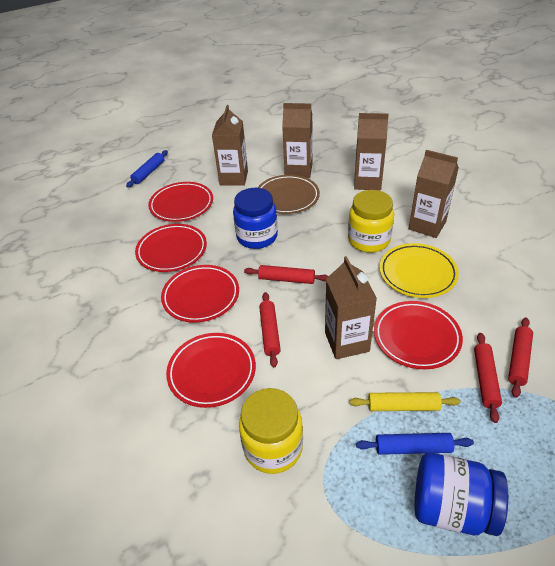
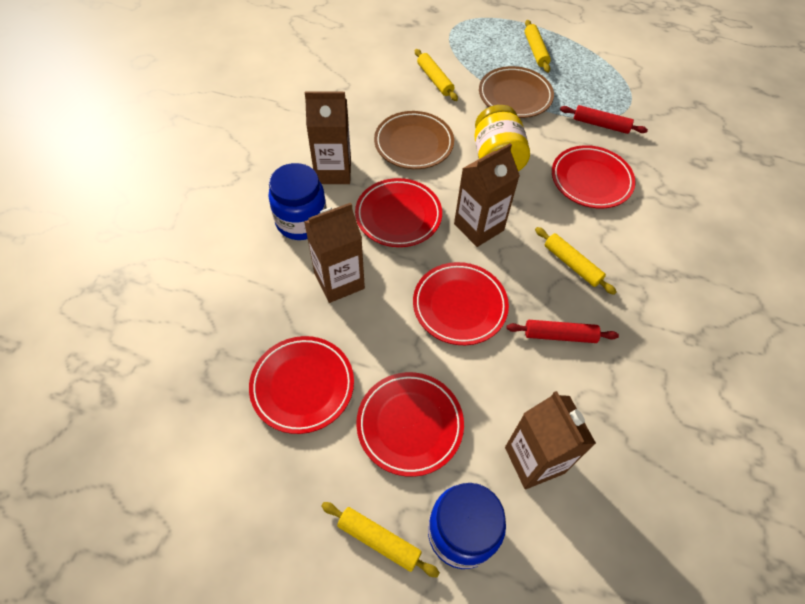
blue rolling pin: 2 -> 0
brown carton: 5 -> 4
brown plate: 1 -> 2
red rolling pin: 4 -> 2
yellow jar: 2 -> 1
yellow plate: 1 -> 0
yellow rolling pin: 1 -> 4

